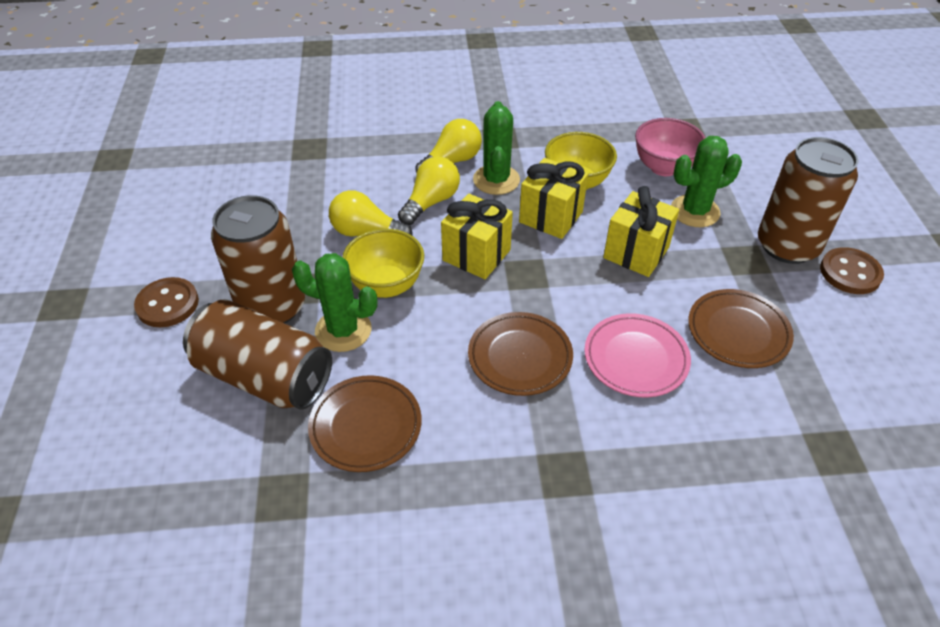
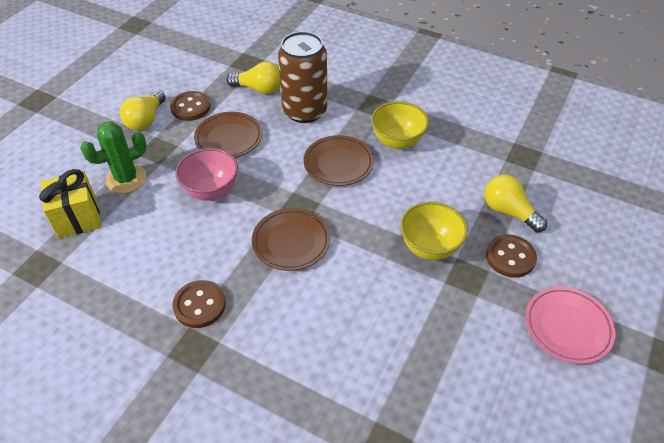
brown button: 2 -> 3
brown can: 3 -> 1
green cactus: 3 -> 1
yellow gift: 3 -> 1

